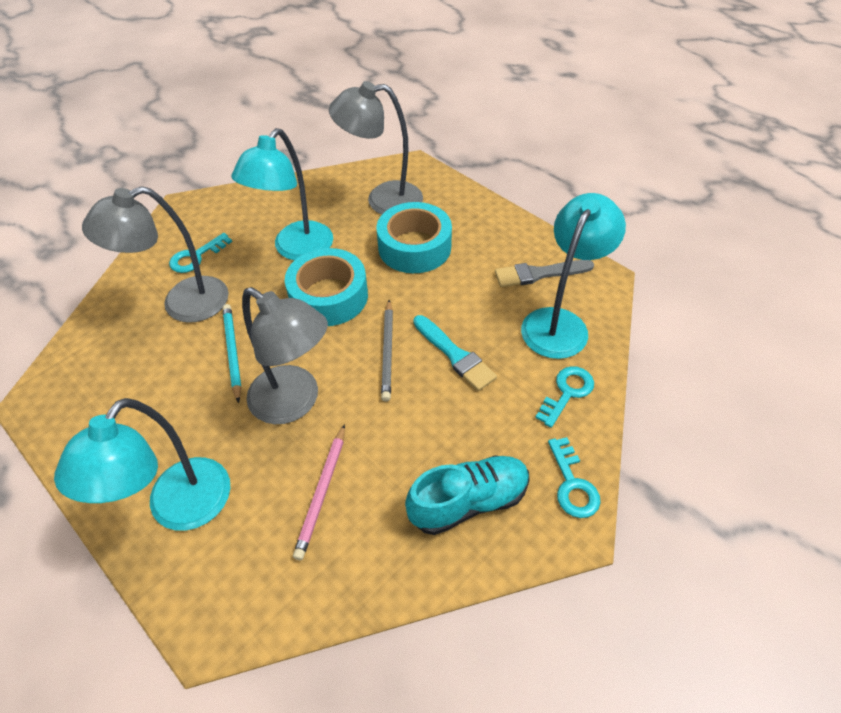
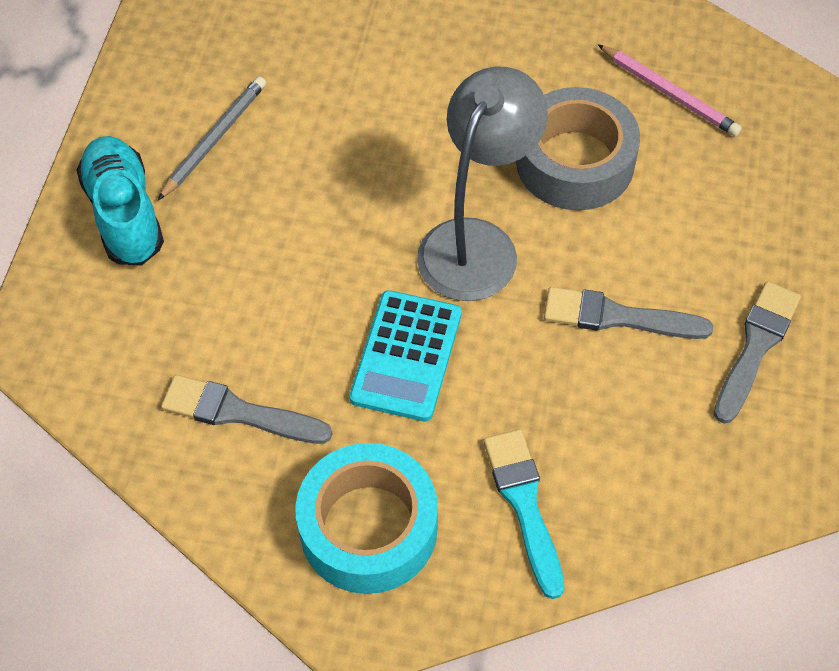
grey brush: 1 -> 3
grey lamp: 3 -> 1
grey tape: 0 -> 1
turquoise calculator: 0 -> 1
turquoise key: 3 -> 0
turquoise lamp: 3 -> 0
turquoise pencil: 1 -> 0
turquoise tape: 2 -> 1

